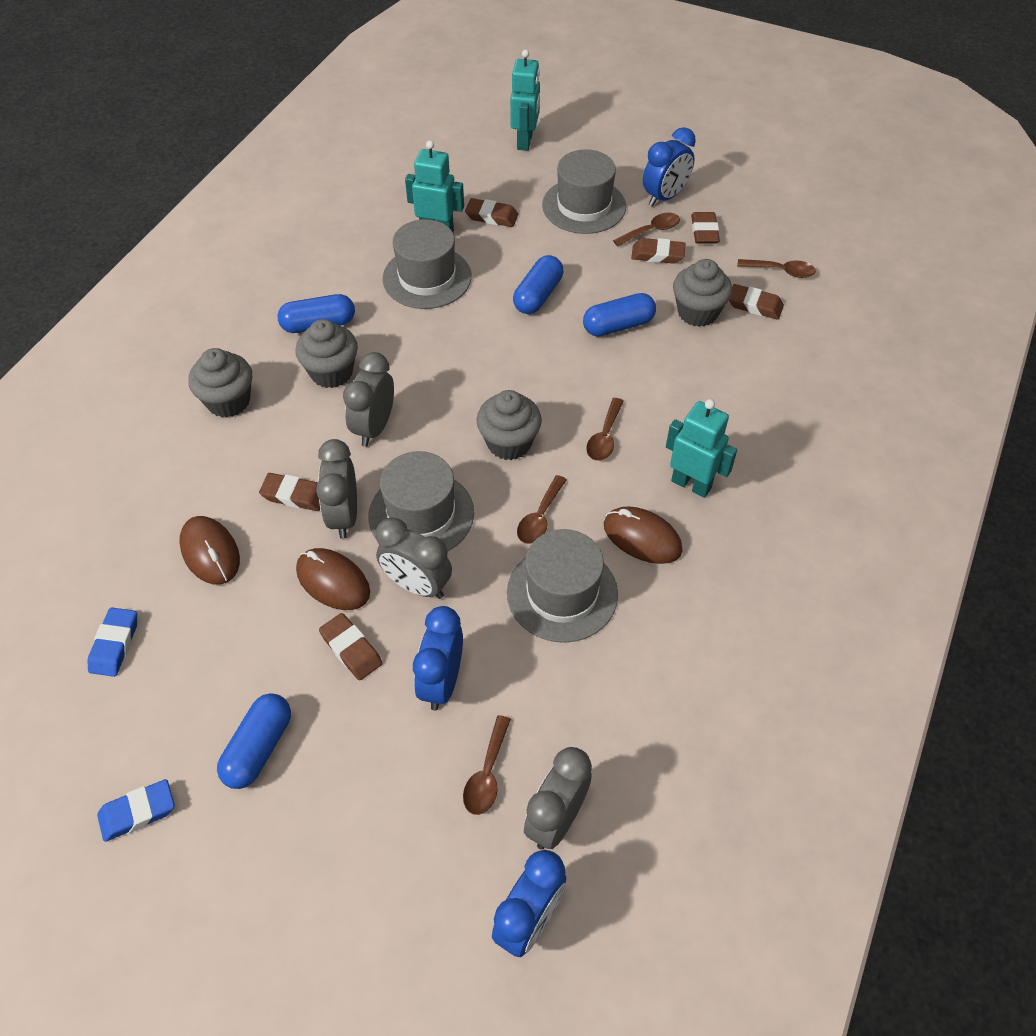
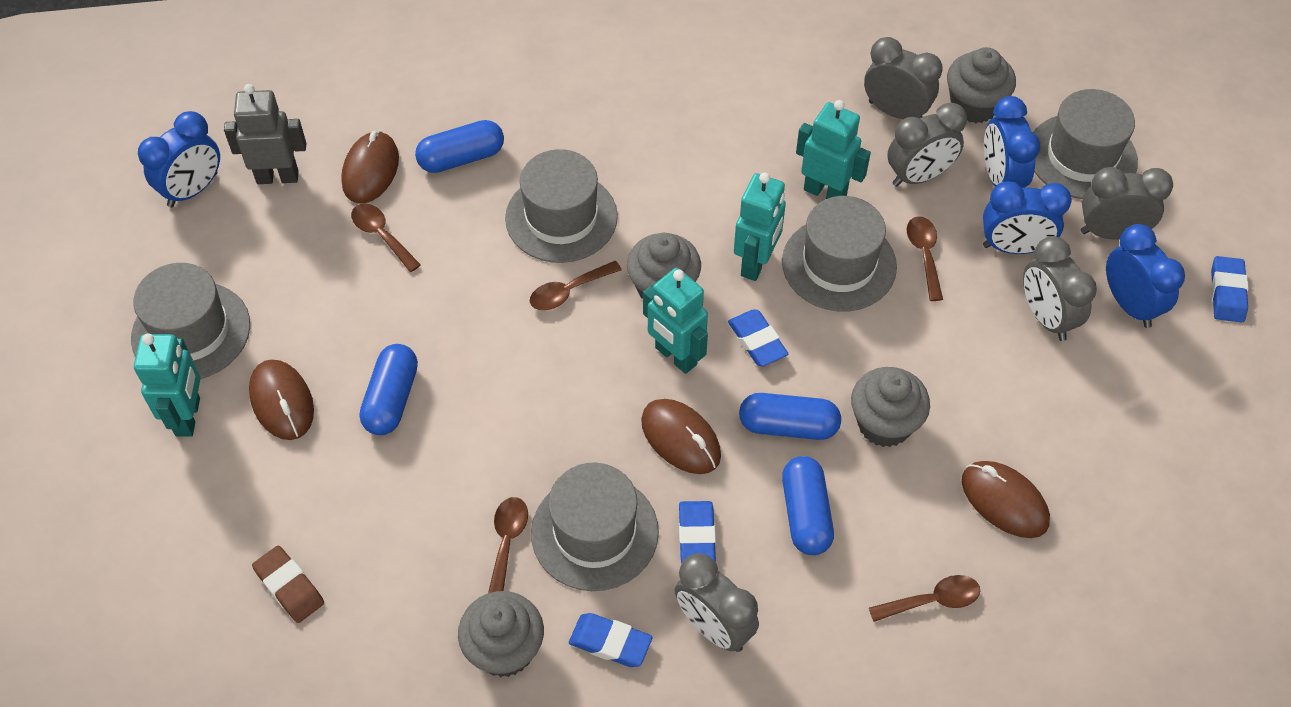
blue clock: 3 -> 4
blue eraser: 2 -> 4
brown eraser: 6 -> 1
brown mouse: 3 -> 4
grey clock: 4 -> 5
grey hat: 4 -> 5
grey robot: 0 -> 1
turquoise robot: 3 -> 4

